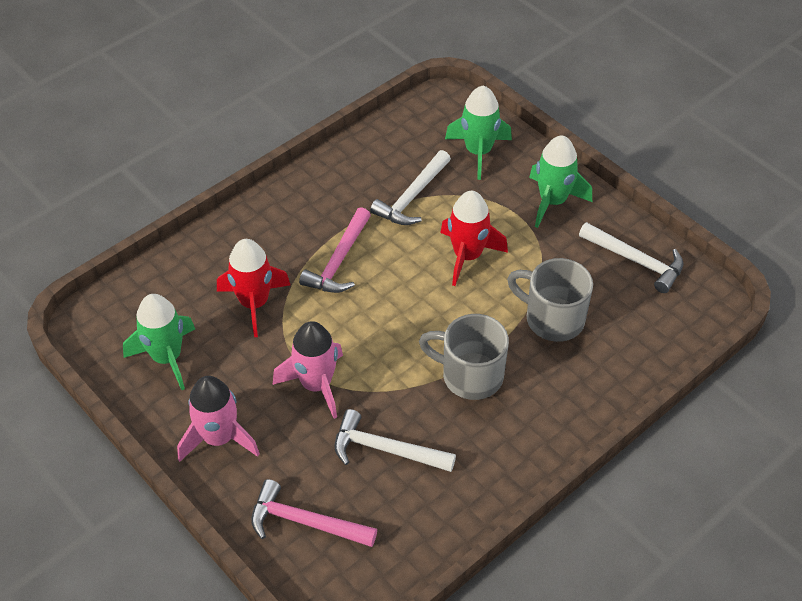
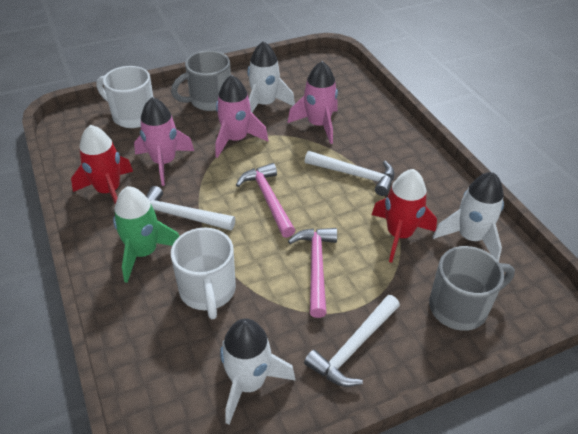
green rocket: 3 -> 1
pink rocket: 2 -> 3
white mug: 0 -> 2
white rocket: 0 -> 3

